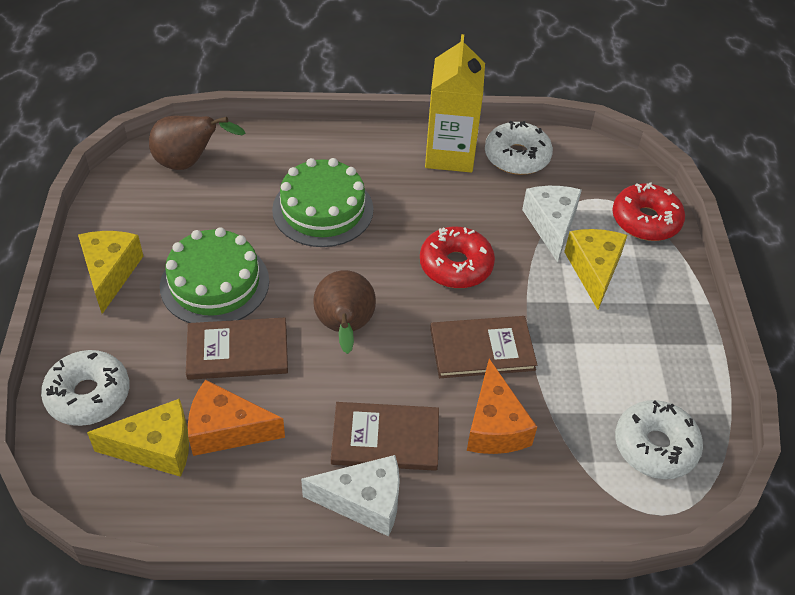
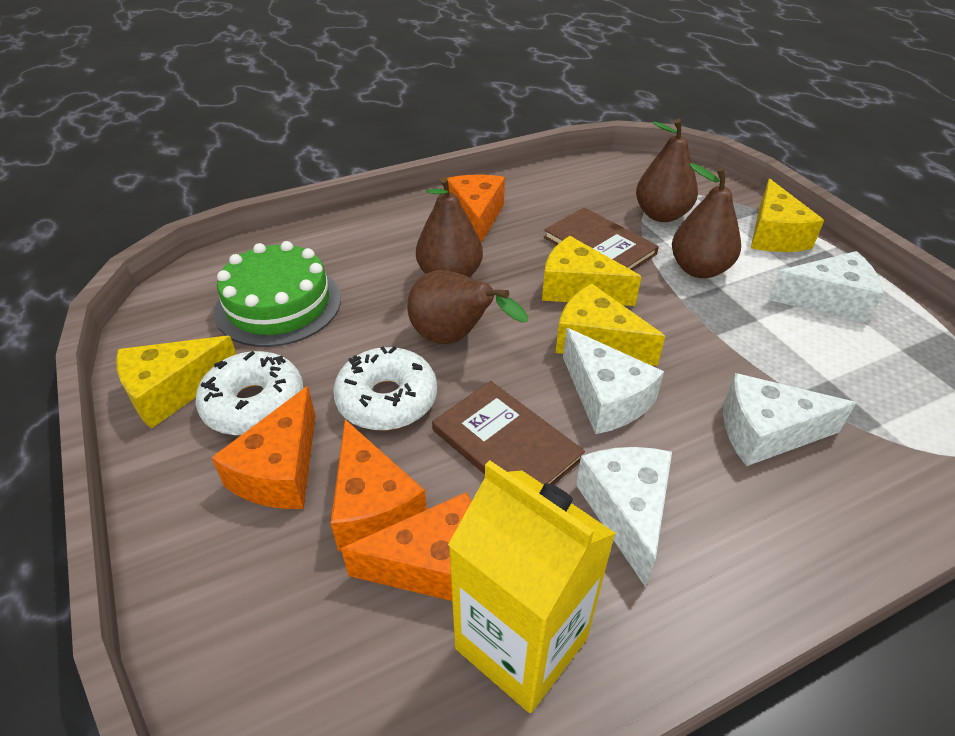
brown book: 3 -> 2
brown pear: 2 -> 4
green cake: 2 -> 1
orange cheese: 2 -> 4
red donut: 2 -> 0
white cheese: 2 -> 4
white donut: 3 -> 2
yellow cheese: 3 -> 4

